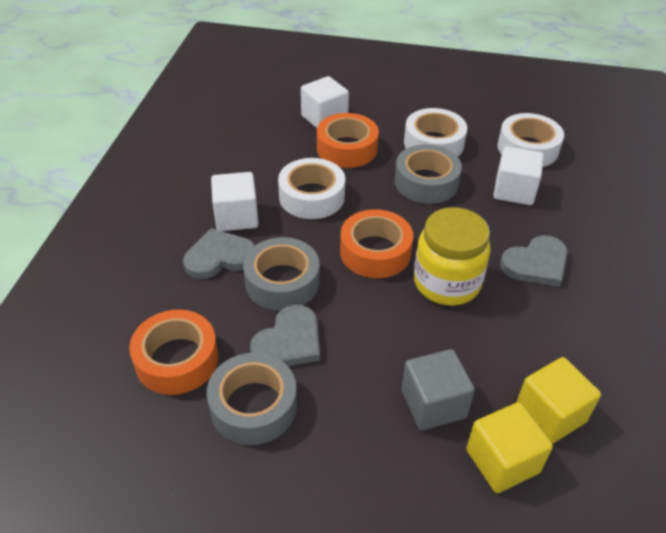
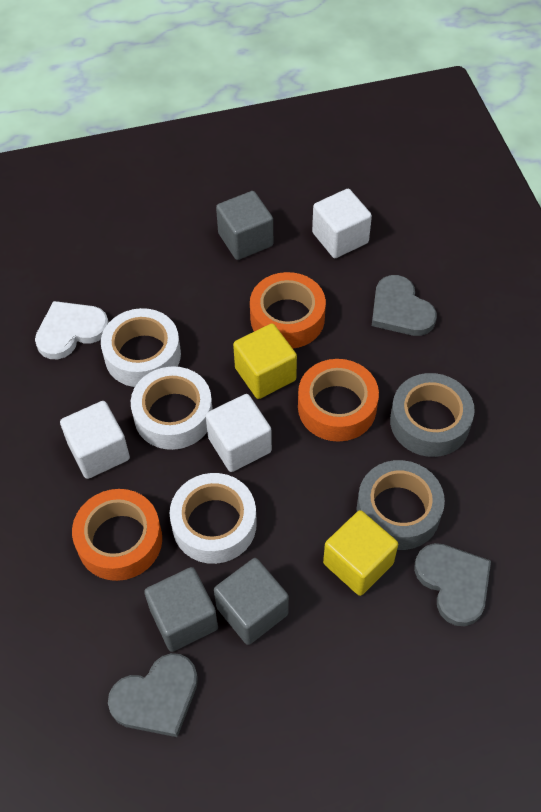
grey cube: 1 -> 3
grey tape: 3 -> 2
white heart: 0 -> 1
yellow jar: 1 -> 0

